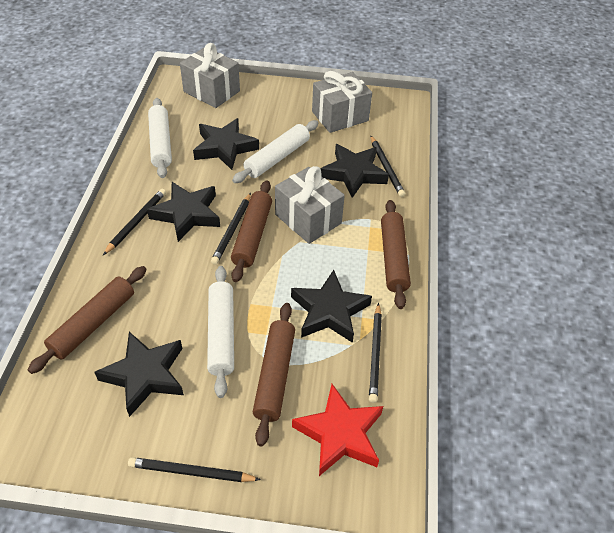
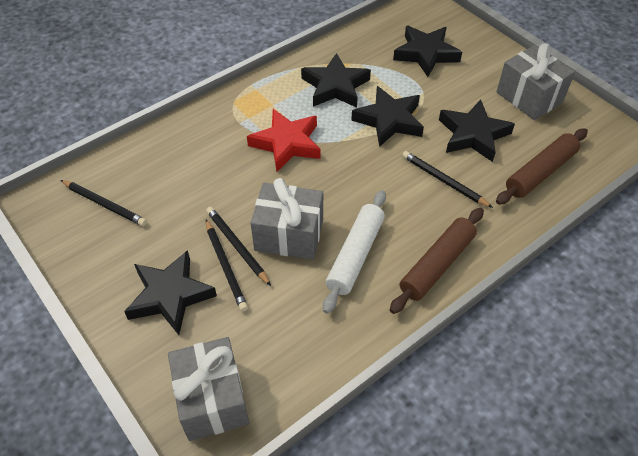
black pencil: 5 -> 4
brown rolling pin: 4 -> 2
white rolling pin: 3 -> 1

